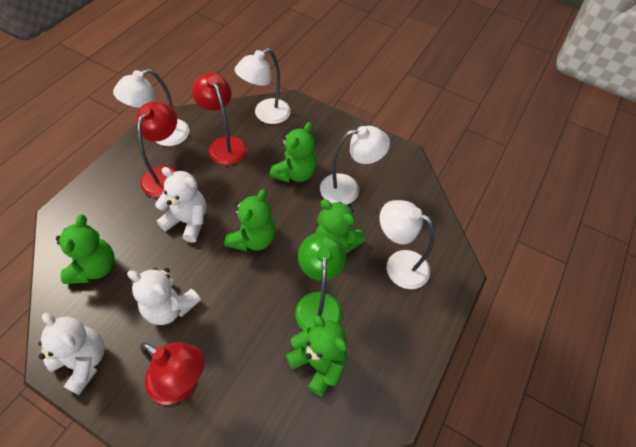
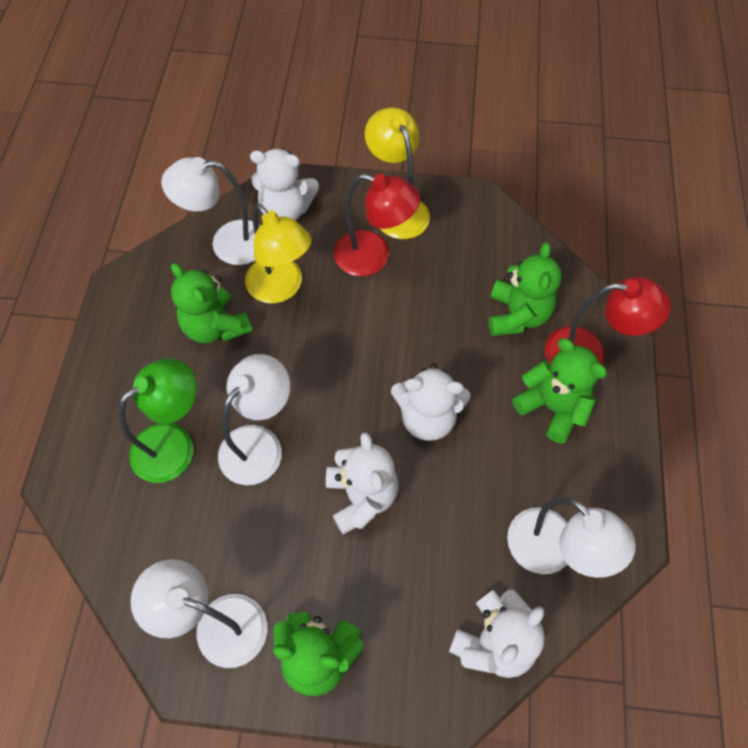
green teddy bear: 5 -> 4
red lamp: 3 -> 2
white teddy bear: 3 -> 4
yellow lamp: 0 -> 2

